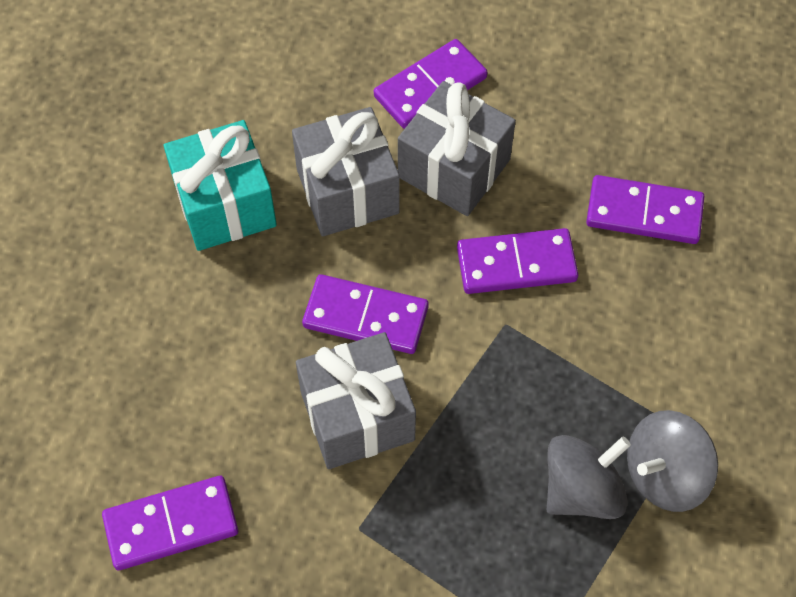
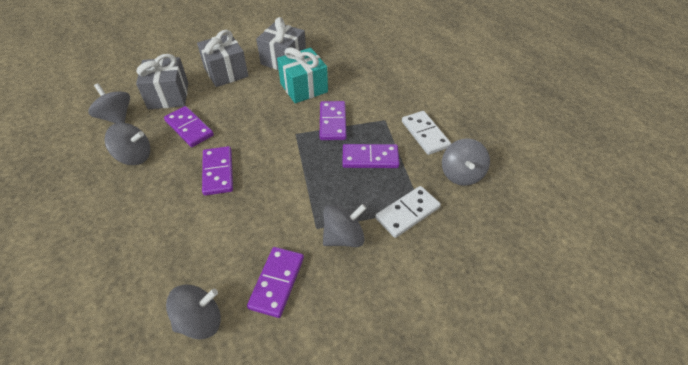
grey spinning top: 2 -> 5
white domino: 0 -> 2

